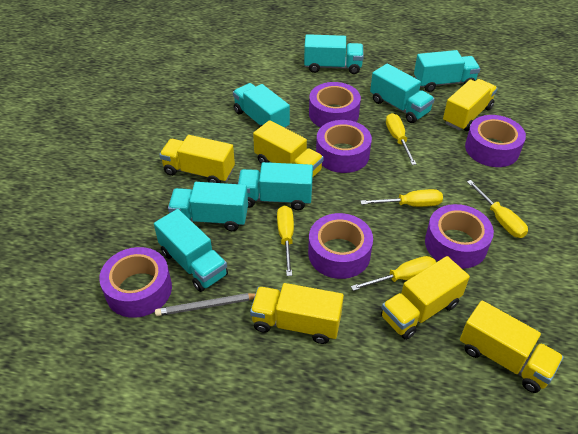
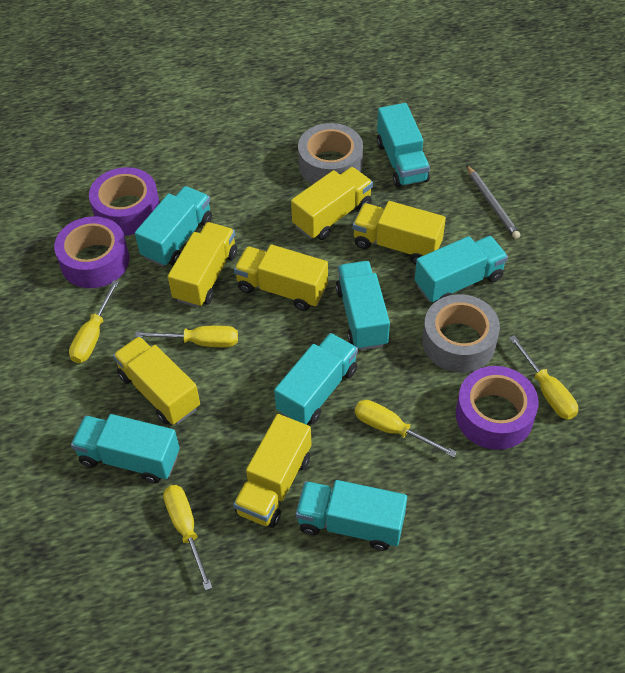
grey tape: 0 -> 2
purple tape: 6 -> 3

